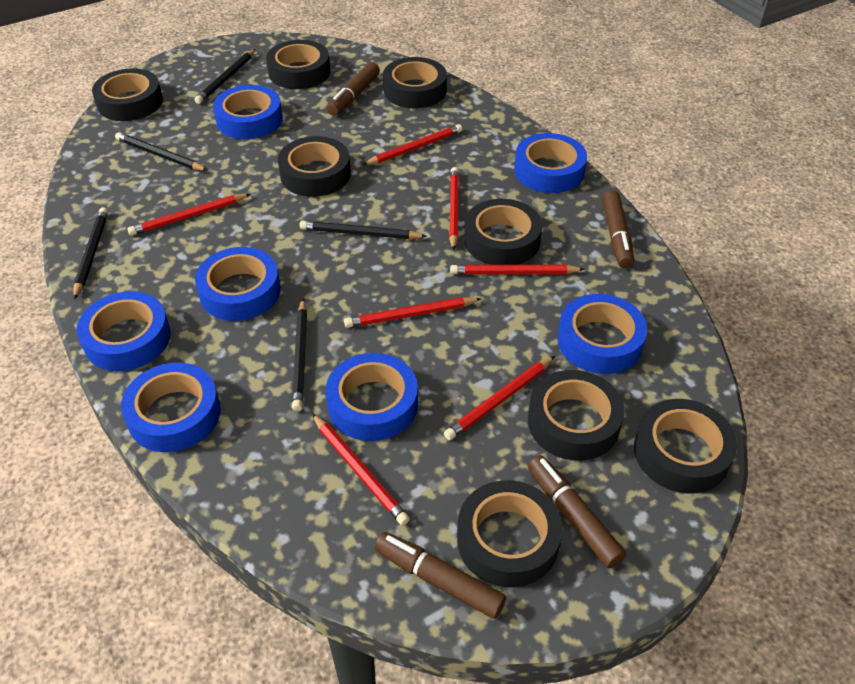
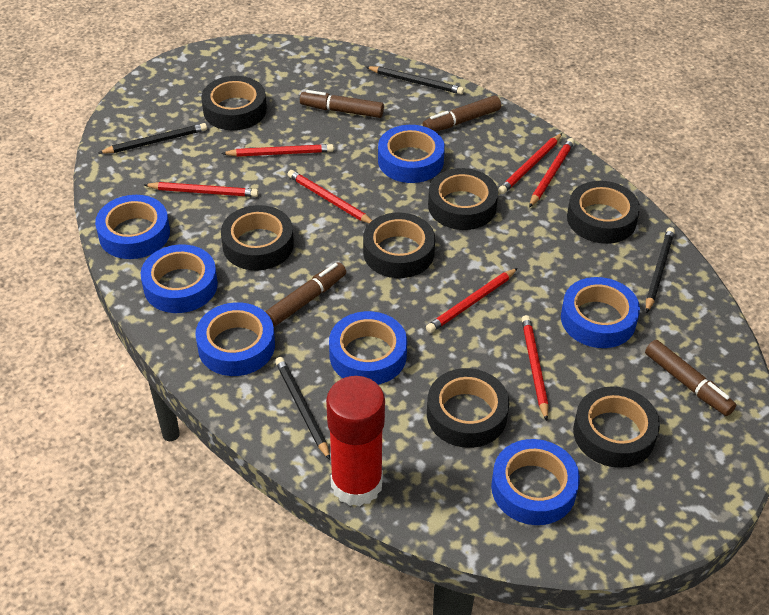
black pencil: 5 -> 4
black tape: 8 -> 7
red glue stick: 0 -> 1

